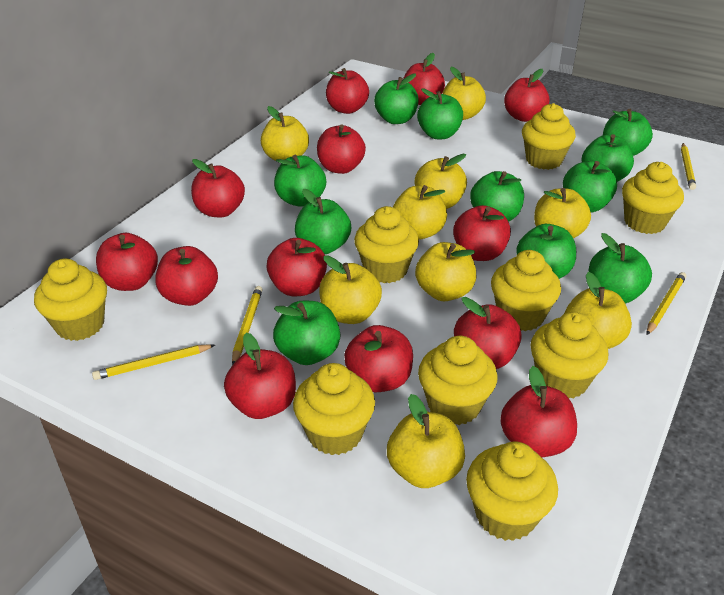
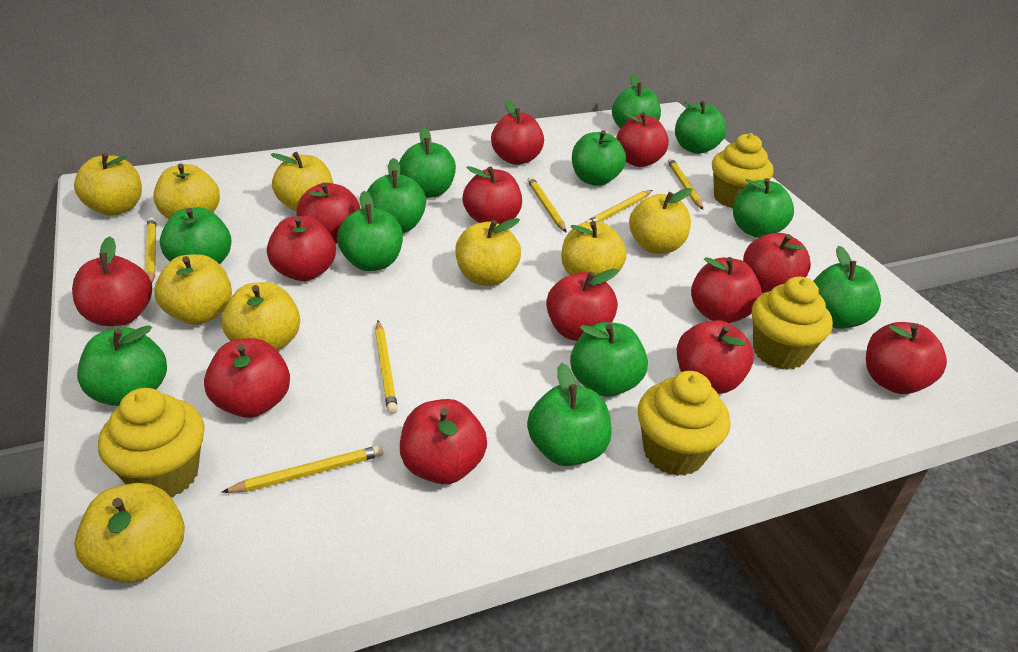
green apple: 11 -> 12
yellow cupcake: 9 -> 4
yellow pencil: 4 -> 6

